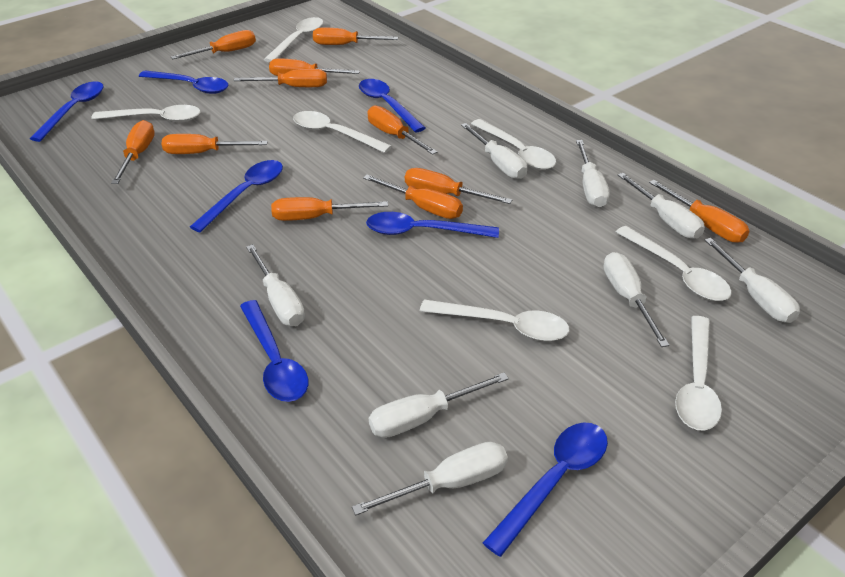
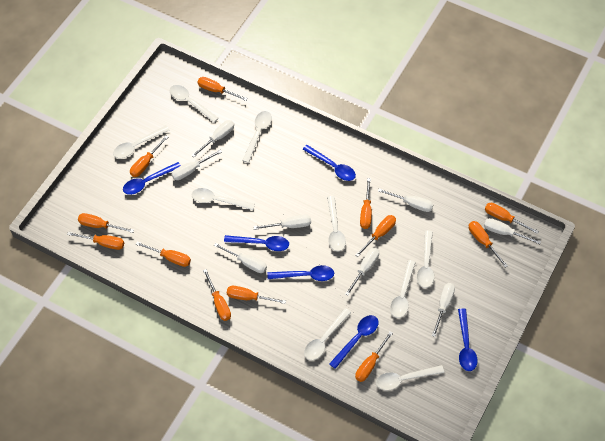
blue spoon: 7 -> 6
orange screwdriver: 11 -> 12
white spoon: 7 -> 9

